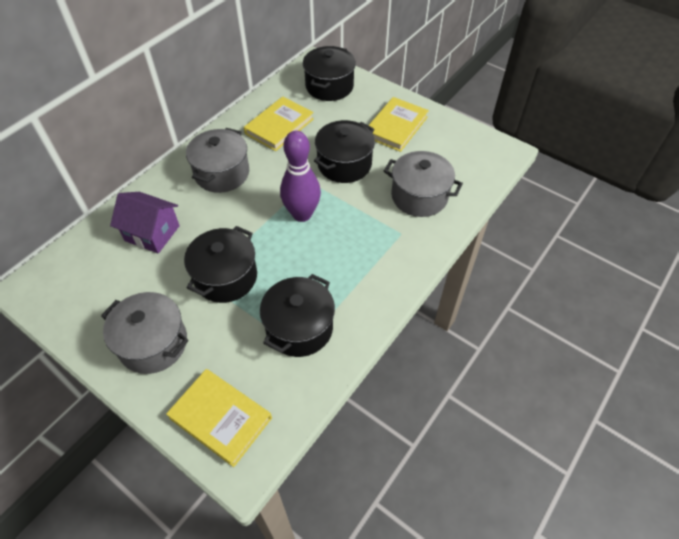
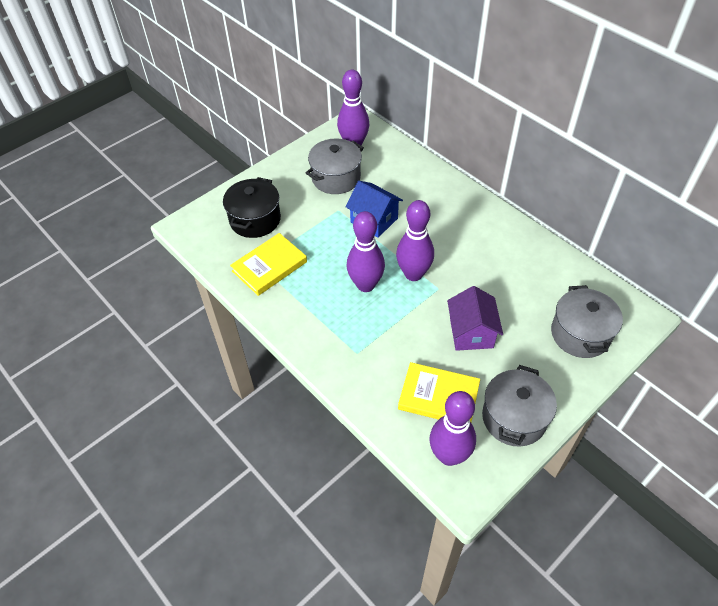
black pot: 4 -> 1
blue house: 0 -> 1
purple bowling pin: 1 -> 4
yellow book: 3 -> 2

